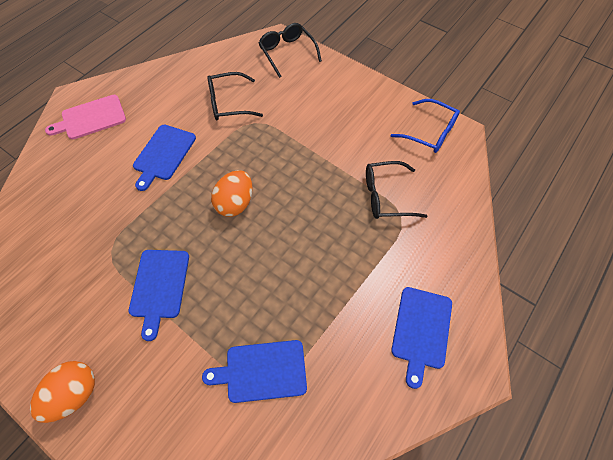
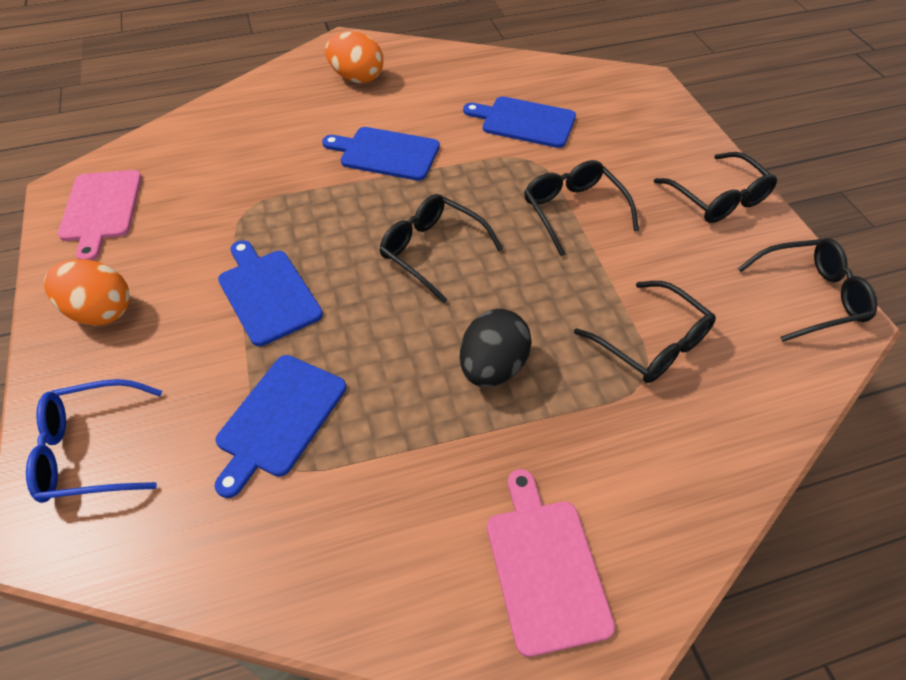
black egg: 0 -> 1
black glasses: 3 -> 5
pink cutting board: 1 -> 2

